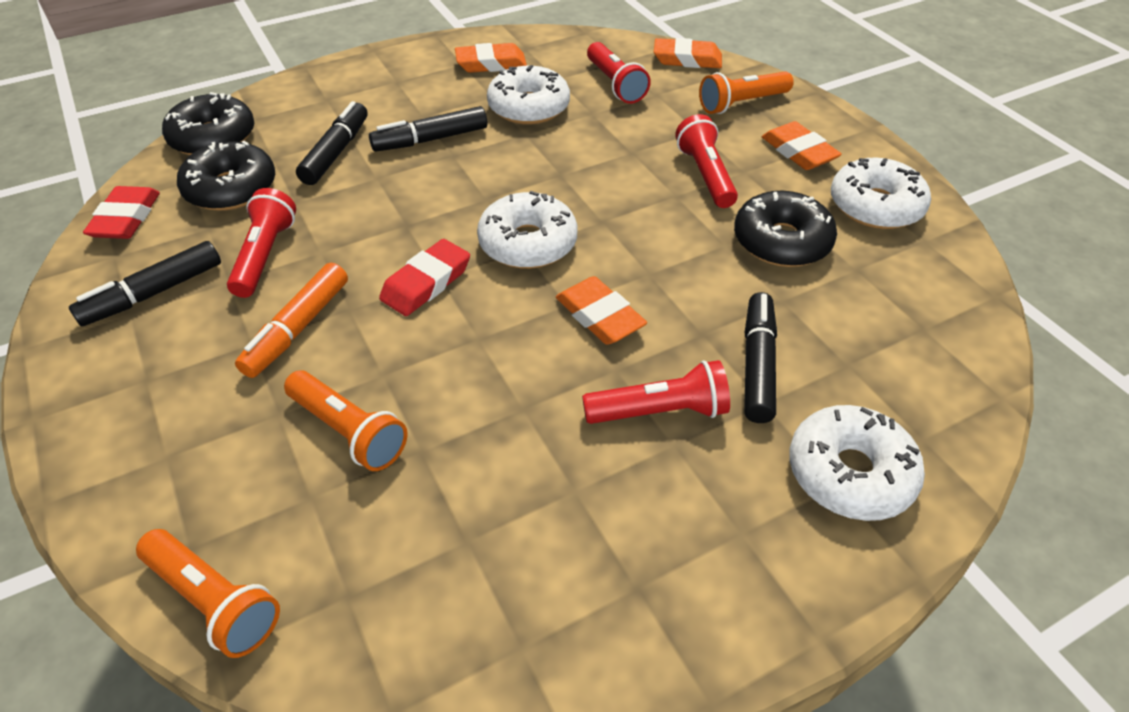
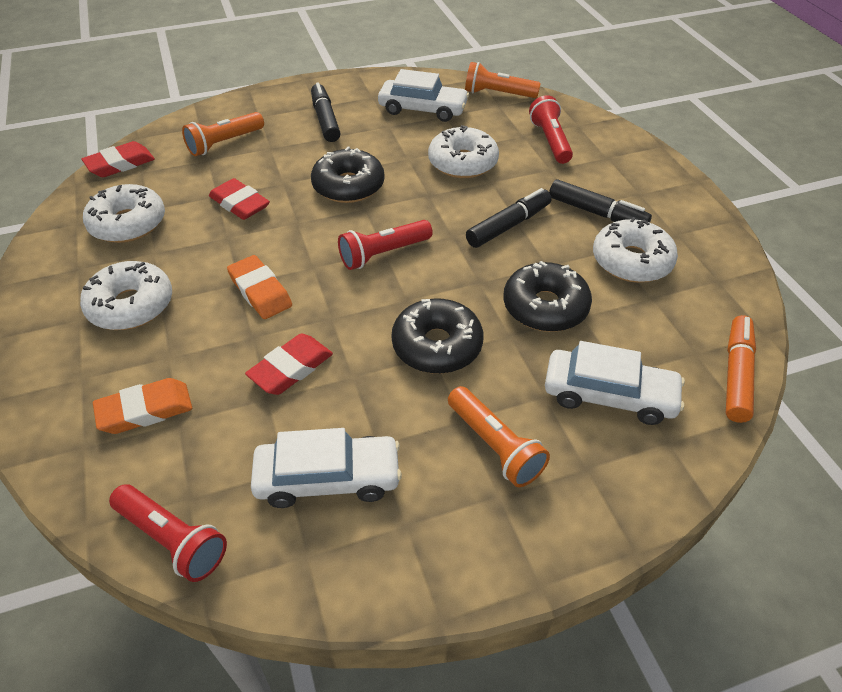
black marker: 4 -> 3
orange eraser: 4 -> 2
red eraser: 2 -> 3
red flashlight: 4 -> 3
white car: 0 -> 3

